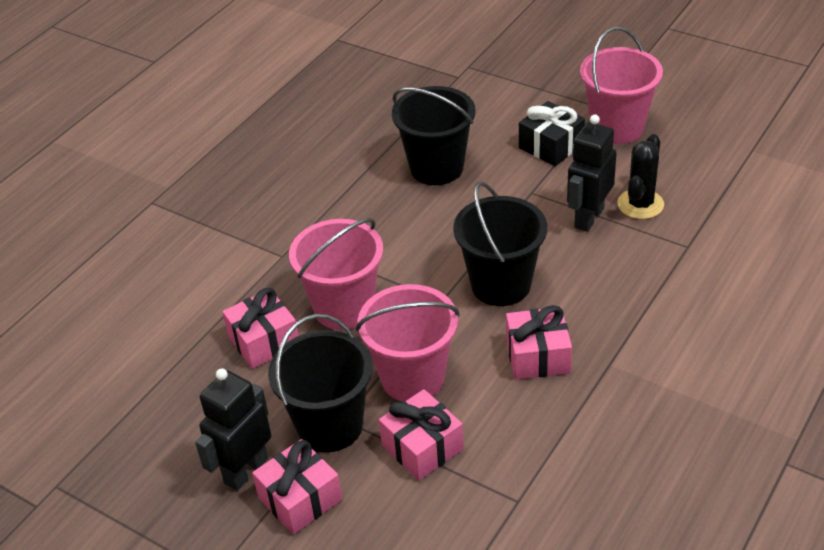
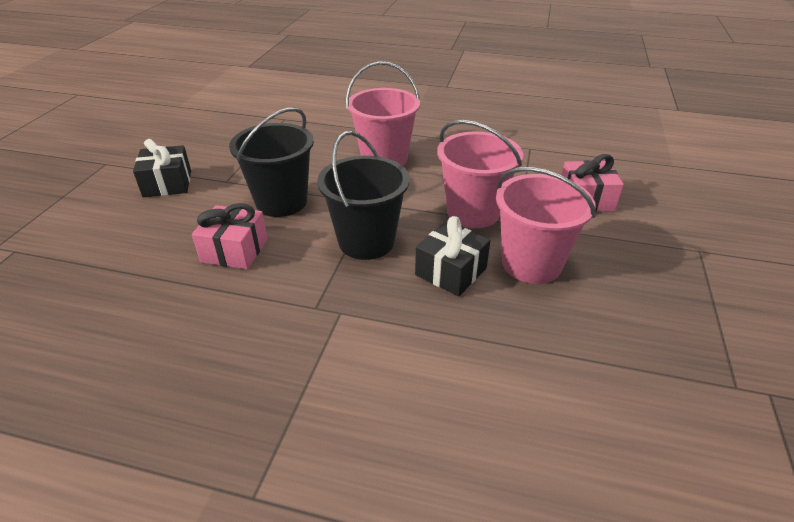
black bucket: 3 -> 2
black cactus: 1 -> 0
black gift: 1 -> 2
black robot: 2 -> 0
pink gift: 4 -> 2

